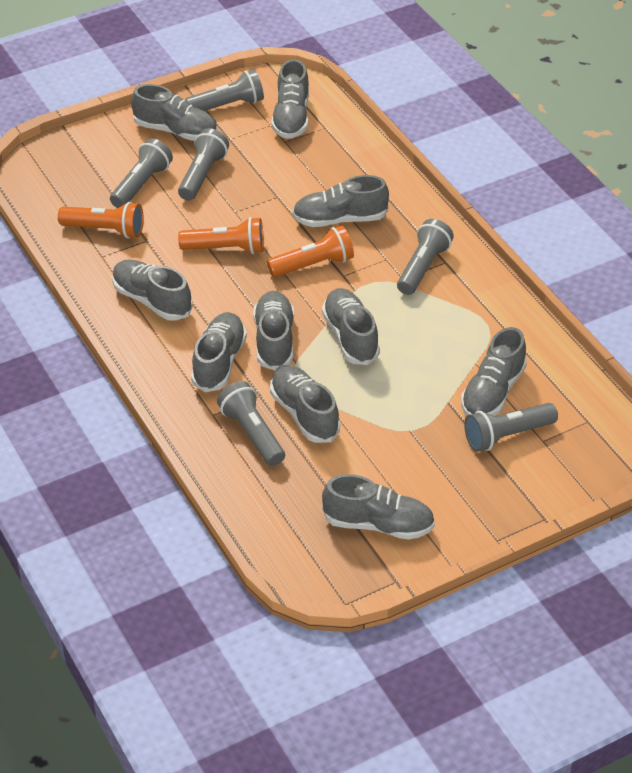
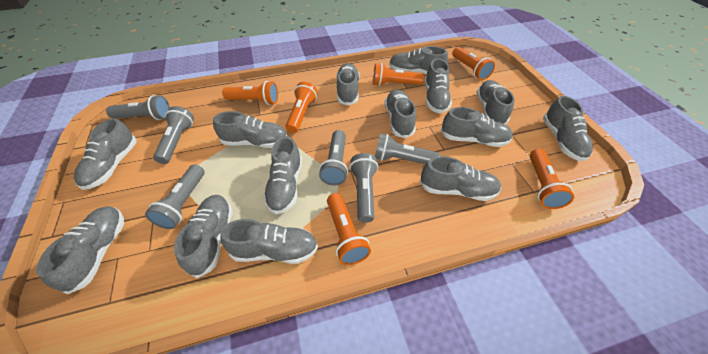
grey shoe: 10 -> 14
orange flashlight: 3 -> 6

